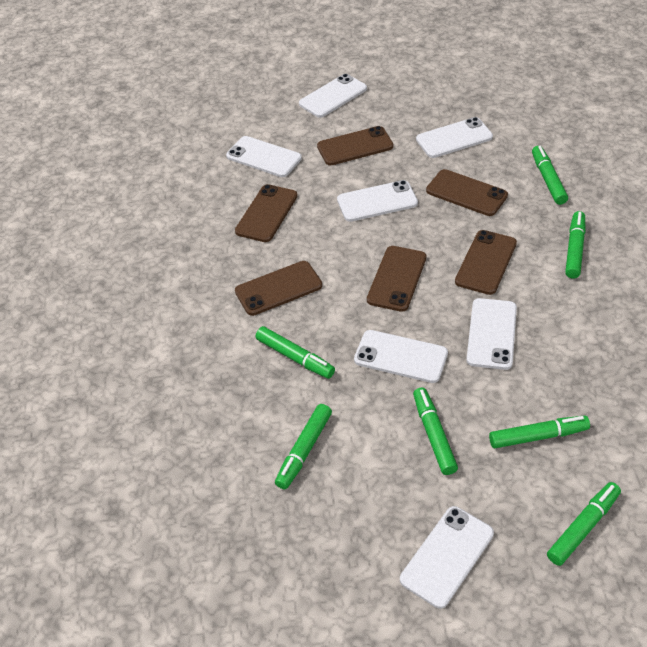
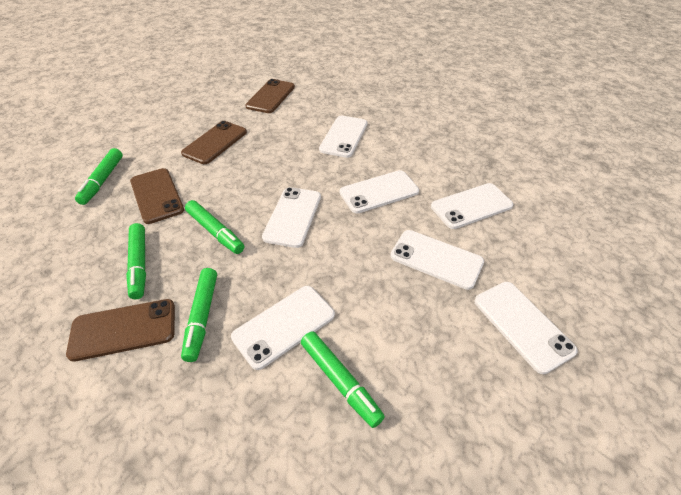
brown phone: 6 -> 4
green marker: 7 -> 5

